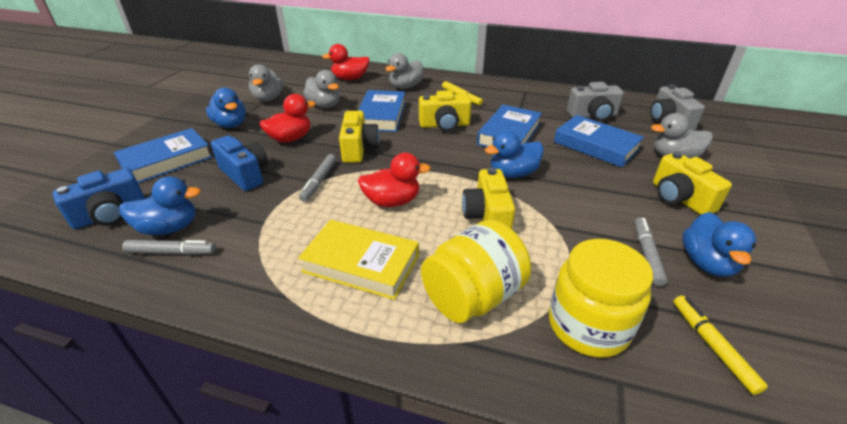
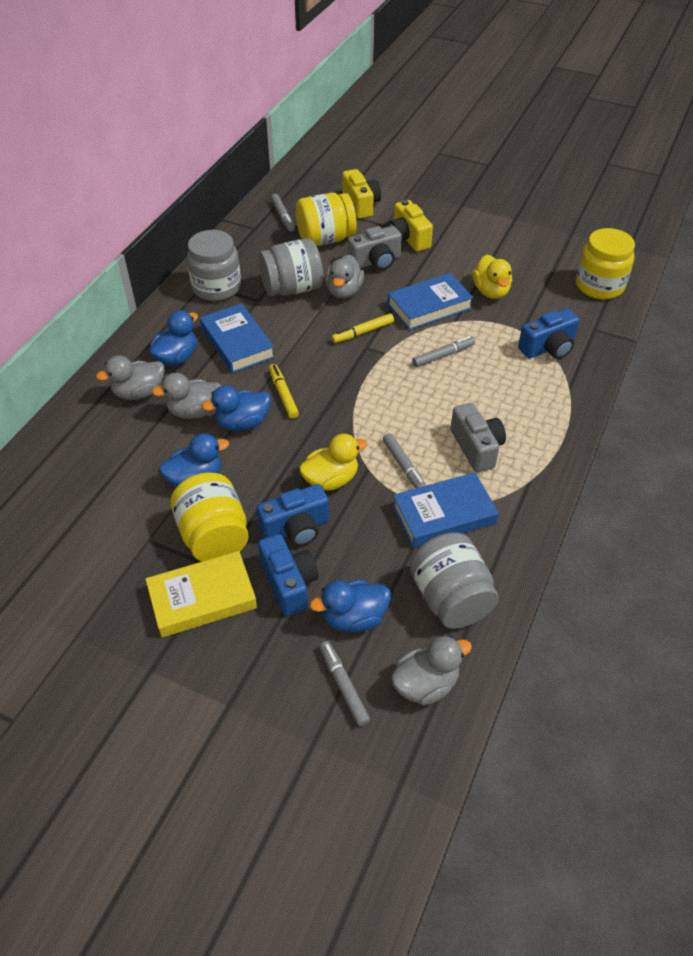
blue book: 4 -> 3
blue camera: 2 -> 3
grey jar: 0 -> 3
grey marker: 3 -> 4
red duck: 3 -> 0
yellow camera: 4 -> 2
yellow duck: 0 -> 2
yellow jar: 2 -> 3

